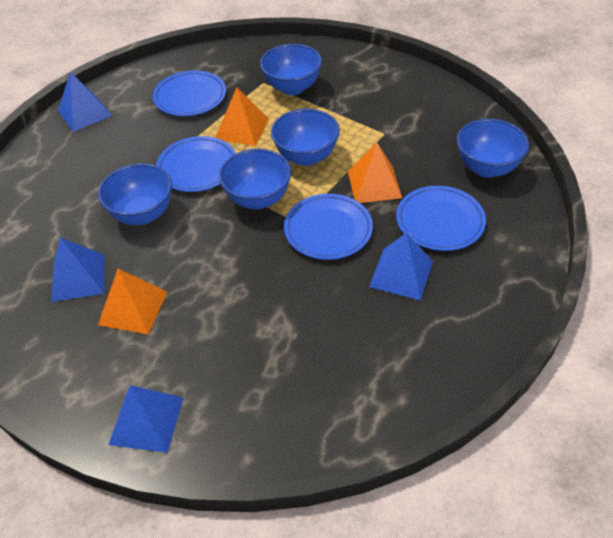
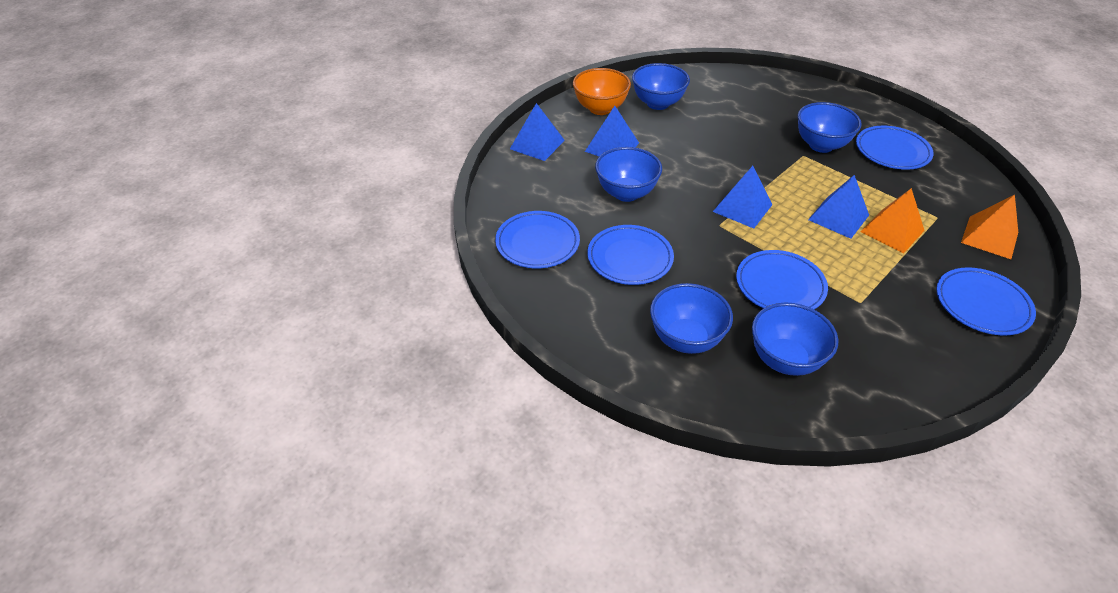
blue plate: 4 -> 5
orange bowl: 0 -> 1
orange pyramid: 3 -> 2

